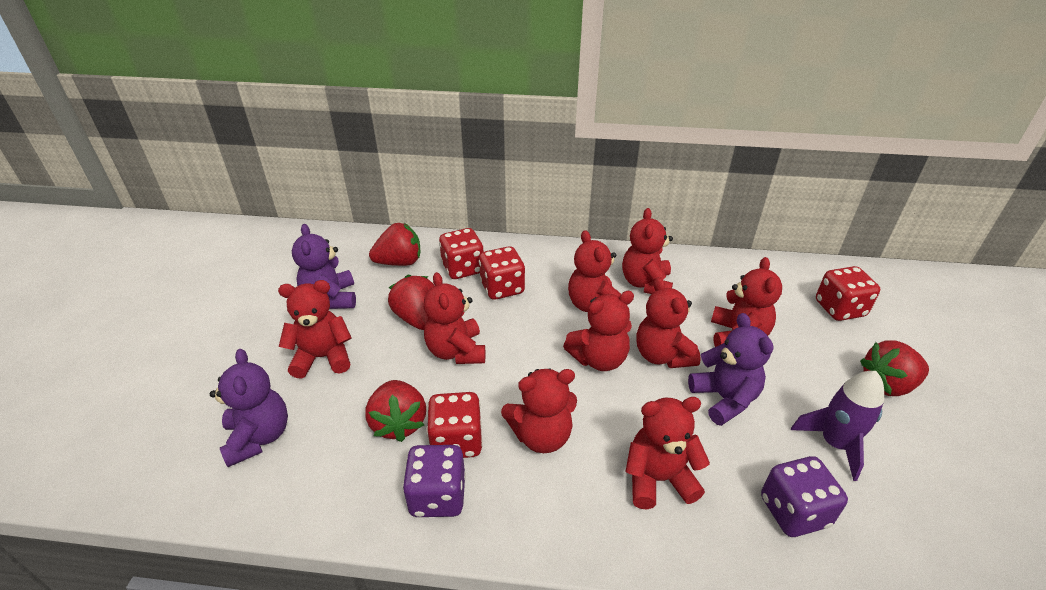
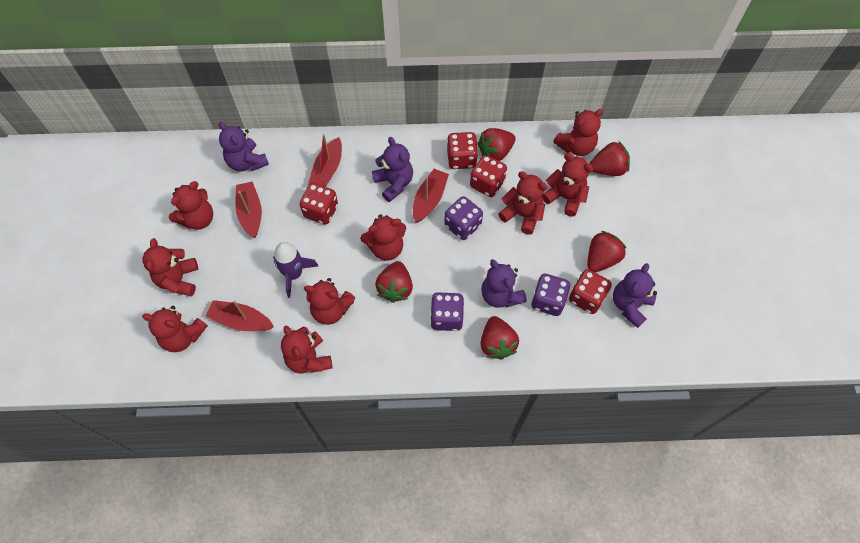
purple dice: 2 -> 3
purple teddy bear: 3 -> 4
red boat: 0 -> 4
red strawberry: 4 -> 5

